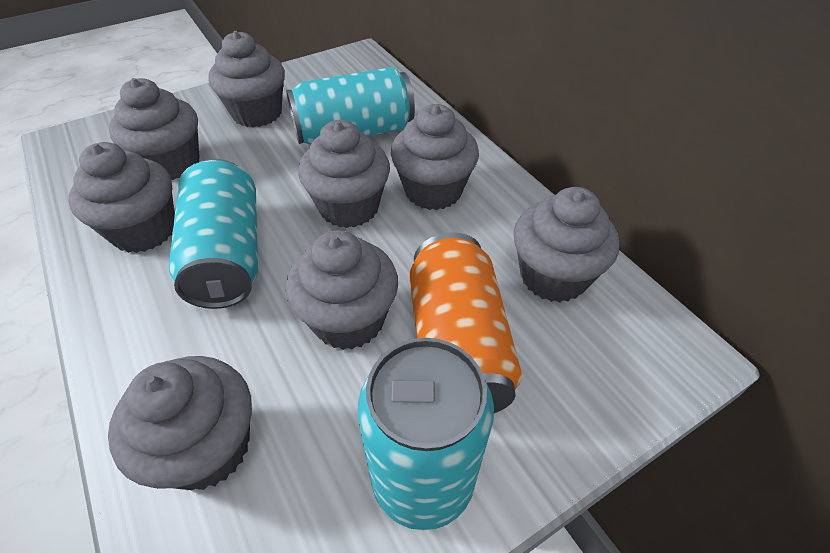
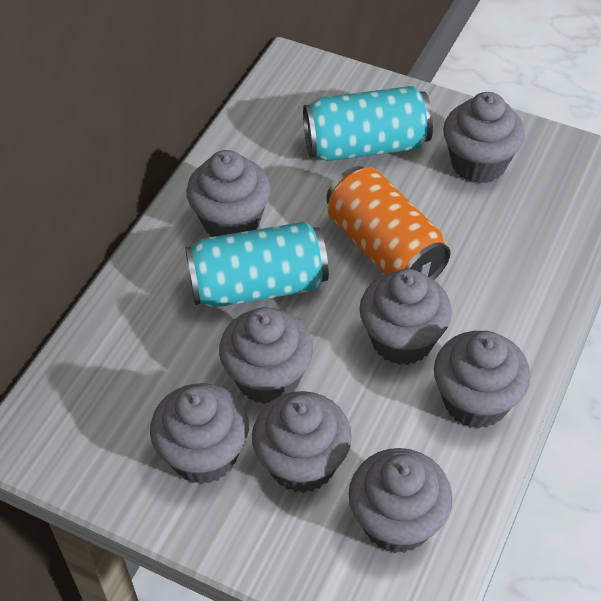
turquoise can: 3 -> 2

